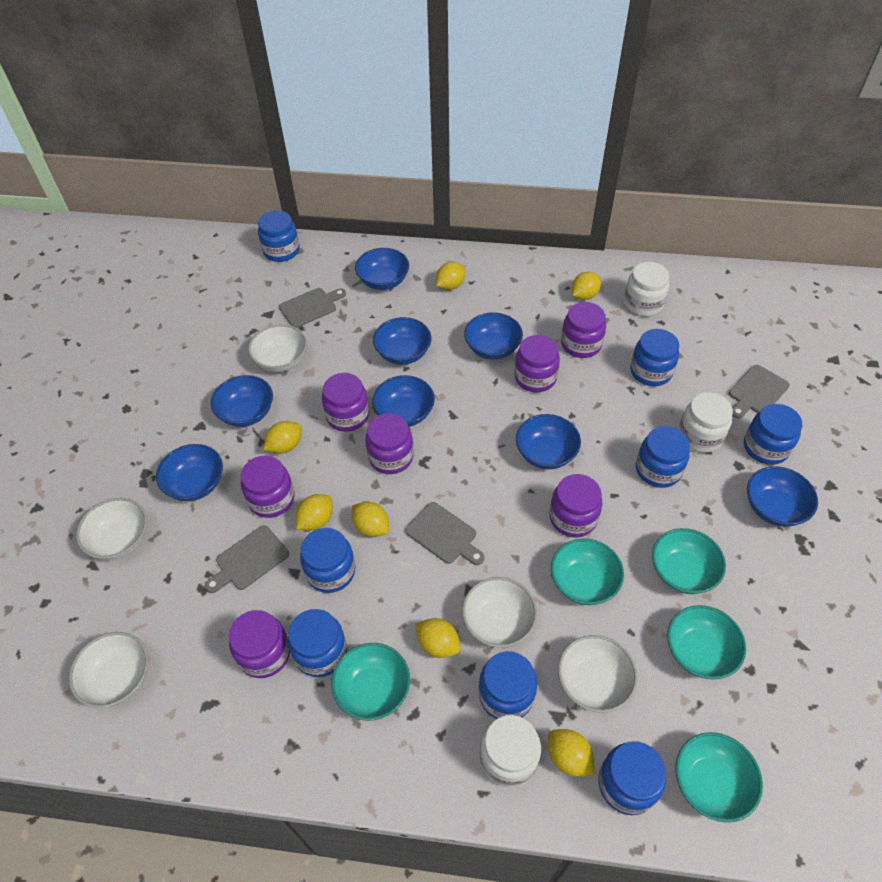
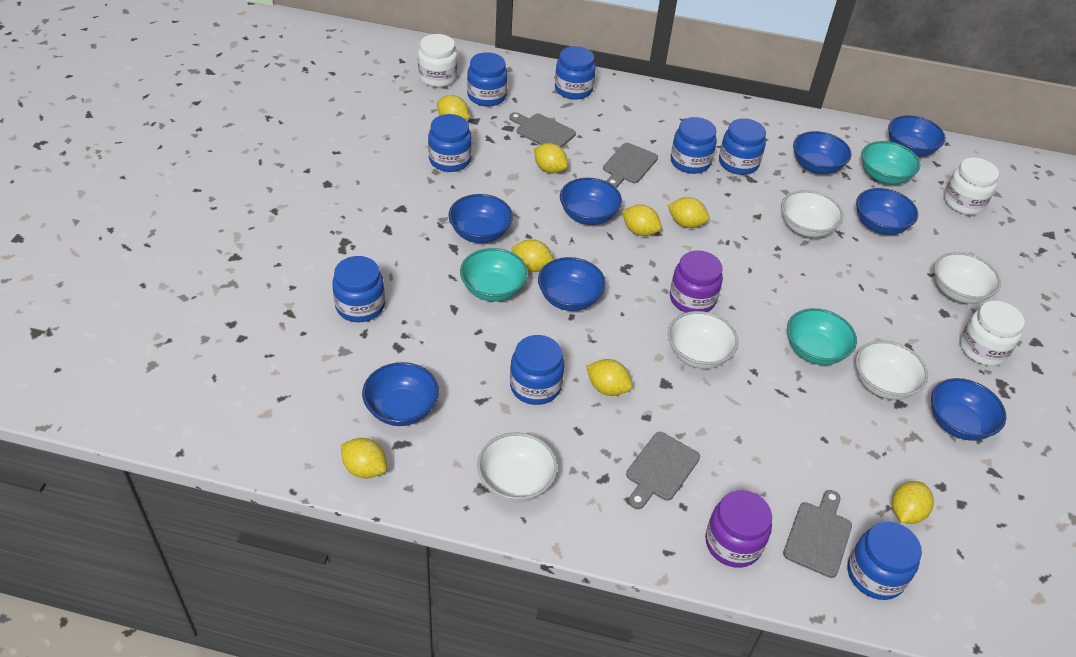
purple jar: 7 -> 2
turquoise bowl: 5 -> 3
yellow lemon: 7 -> 8

